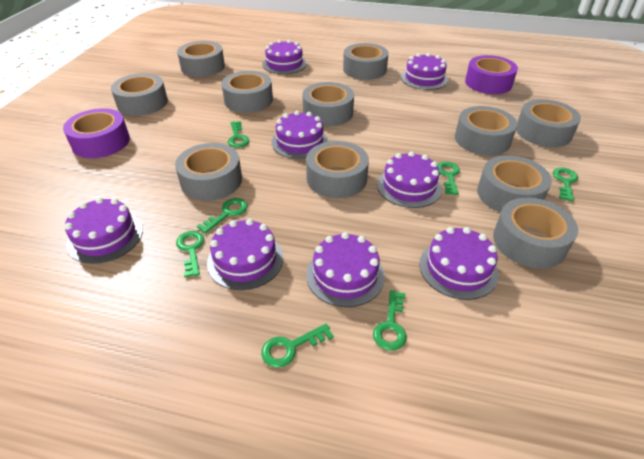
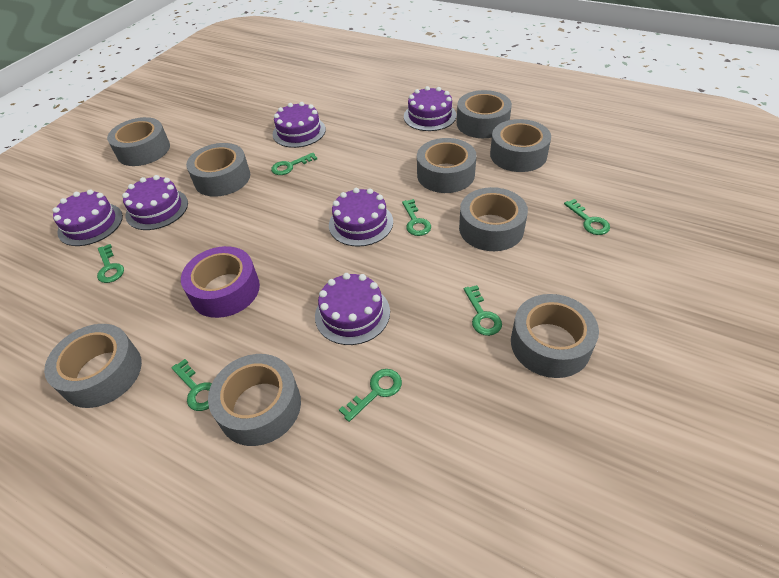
grey tape: 11 -> 9
purple cake: 8 -> 6
purple tape: 2 -> 1

